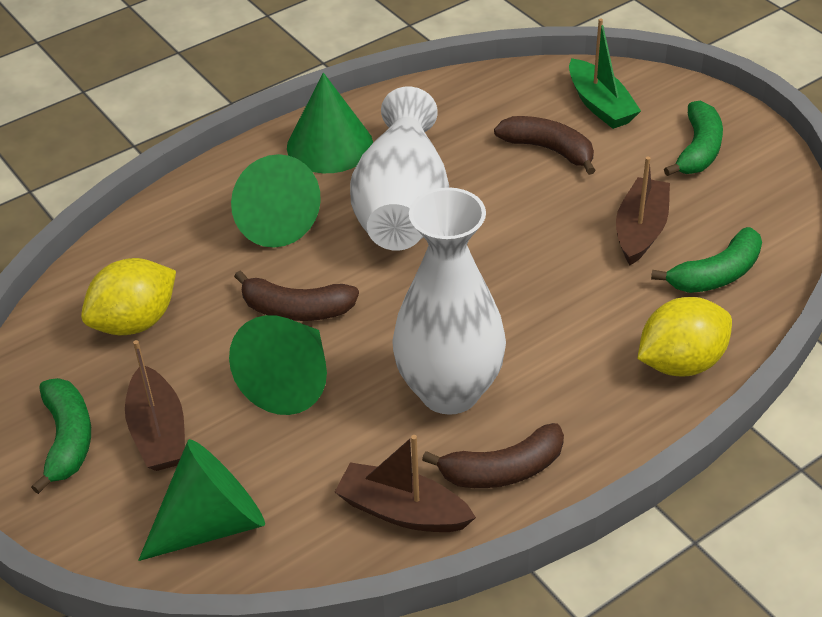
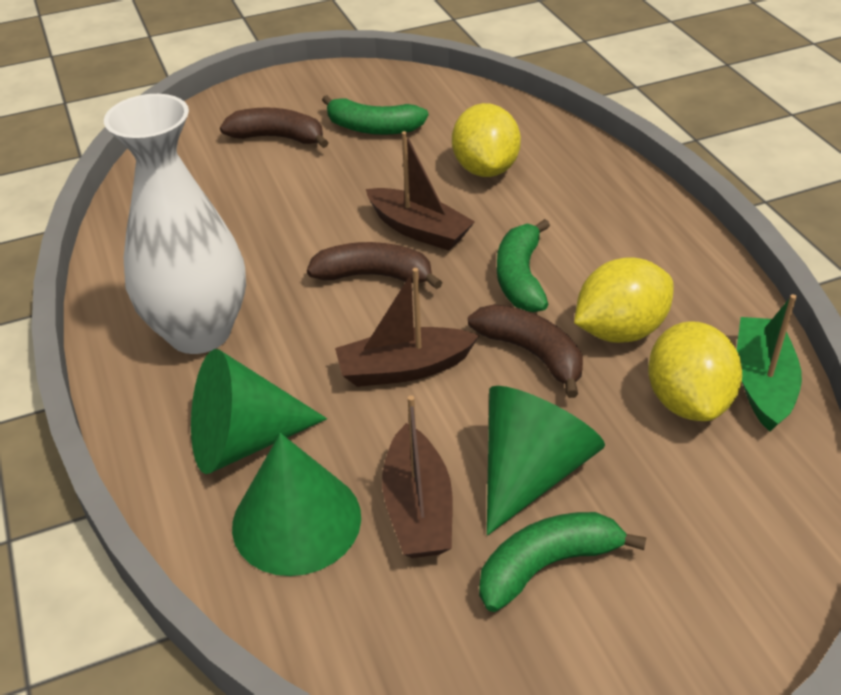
green cone: 4 -> 3
white vase: 2 -> 1
yellow lemon: 2 -> 3

